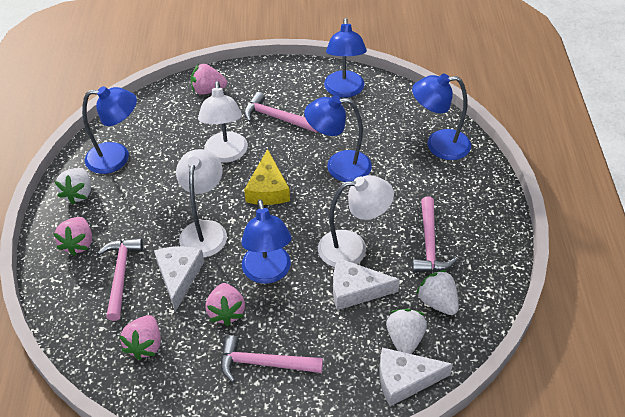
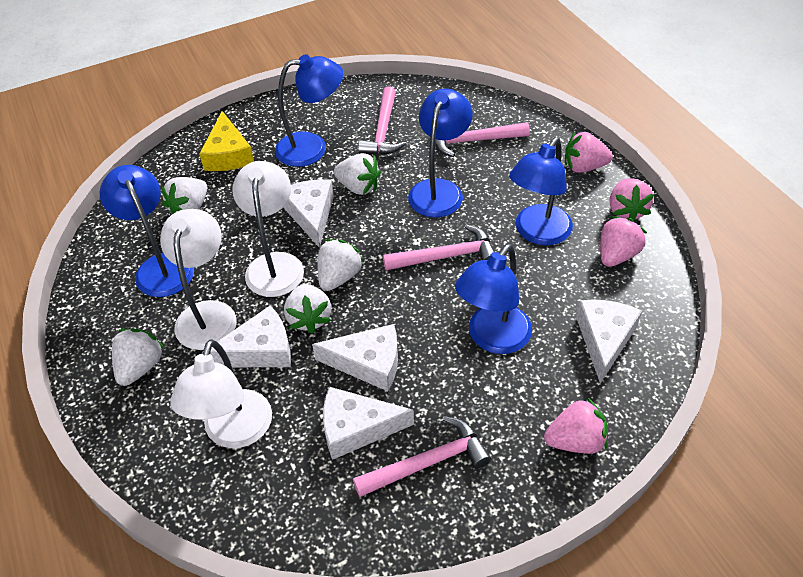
white cheese: 3 -> 5
white strawberry: 3 -> 5

